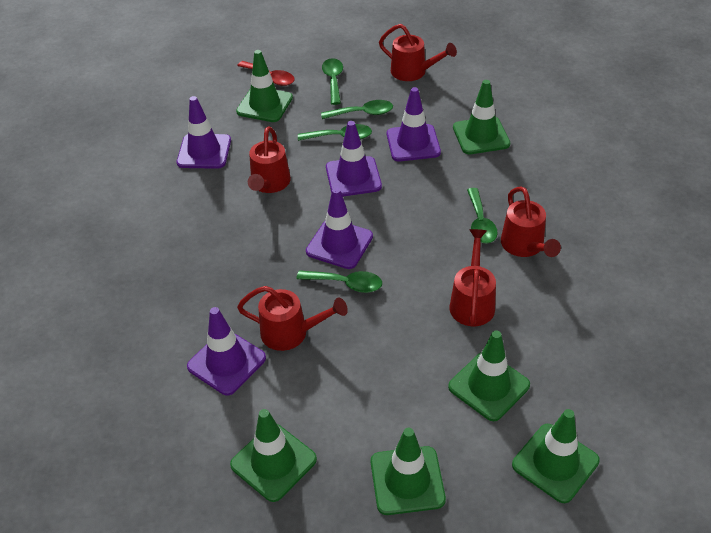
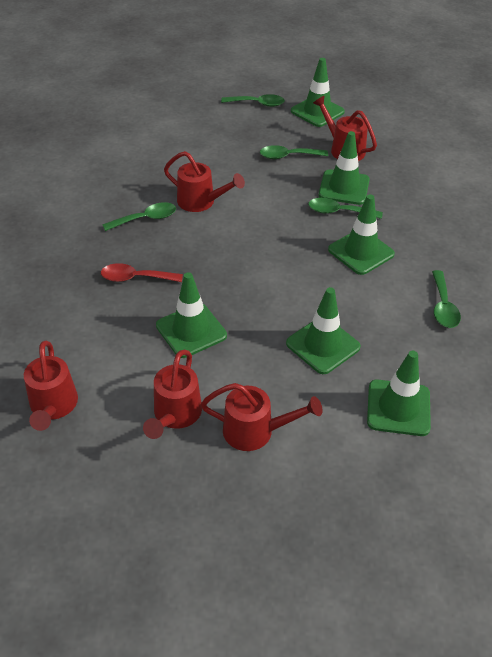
purple traffic cone: 5 -> 0

